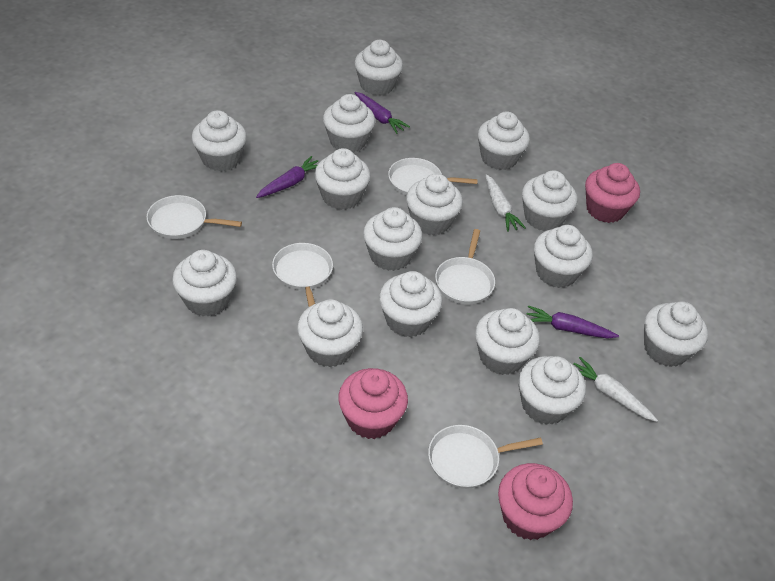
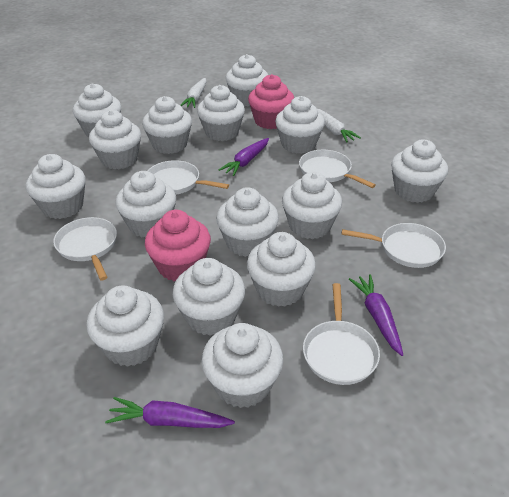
pink cupcake: 3 -> 2

